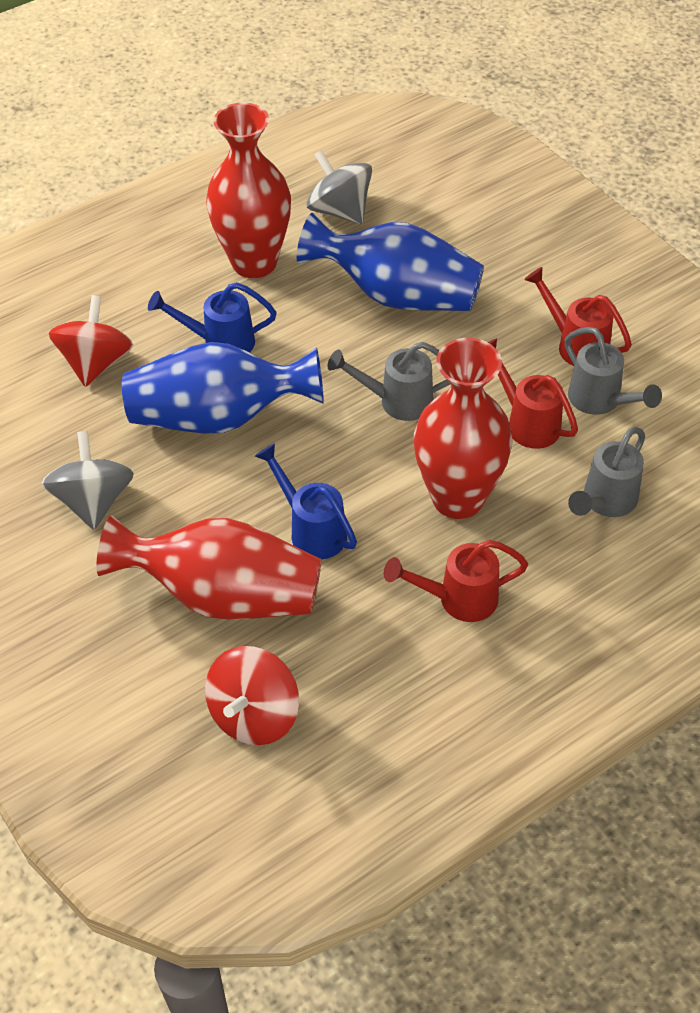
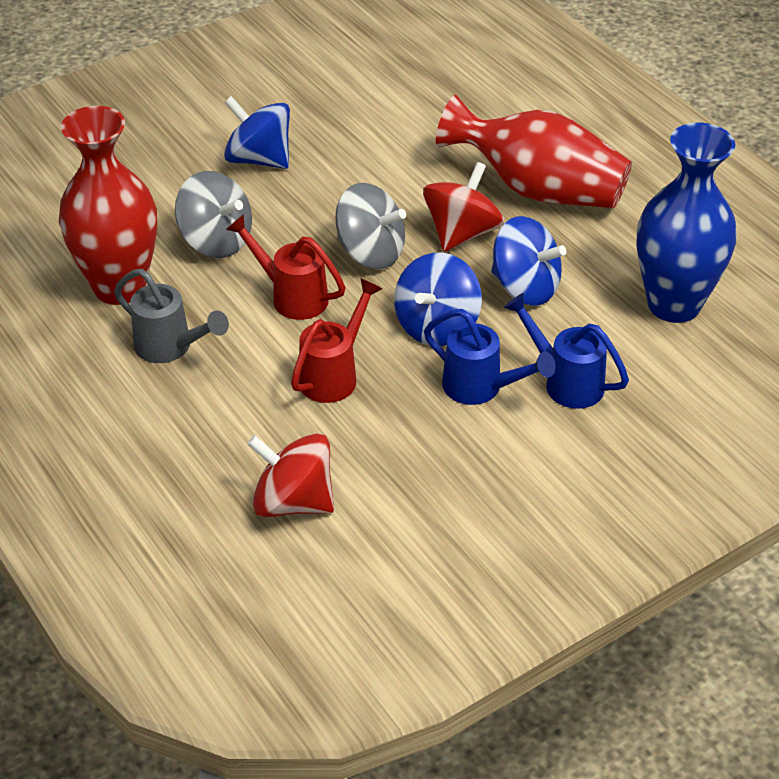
blue spinning top: 0 -> 3
blue vase: 2 -> 1
grey watering can: 3 -> 1
red vase: 3 -> 2
red watering can: 3 -> 2

